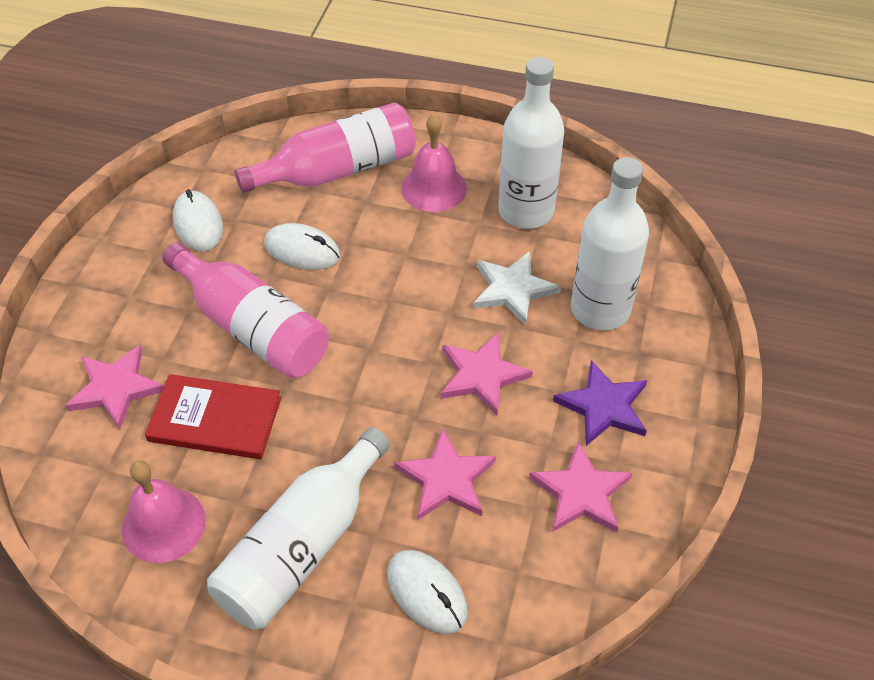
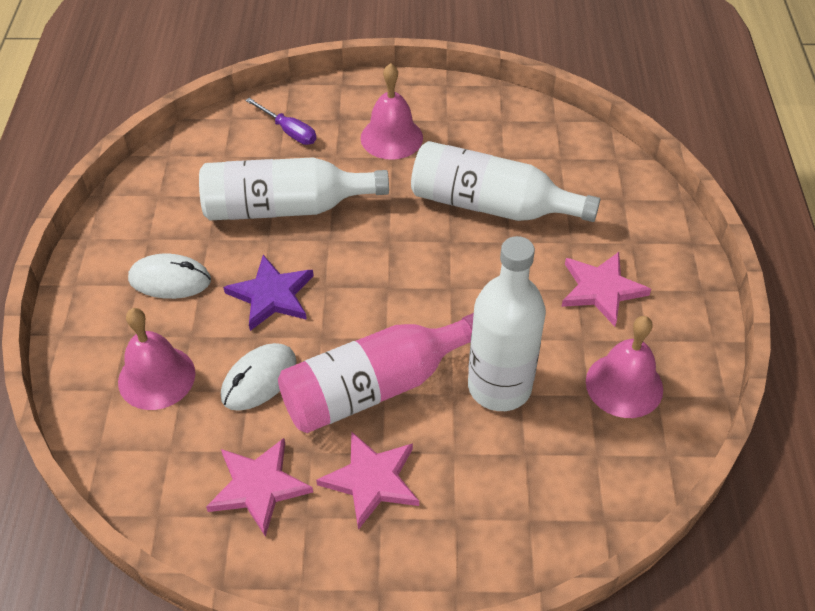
pink bell: 2 -> 3
pink bottle: 2 -> 1
pink star: 4 -> 3
purple screwdriver: 0 -> 1
red book: 1 -> 0
white mouse: 3 -> 2
white star: 1 -> 0

